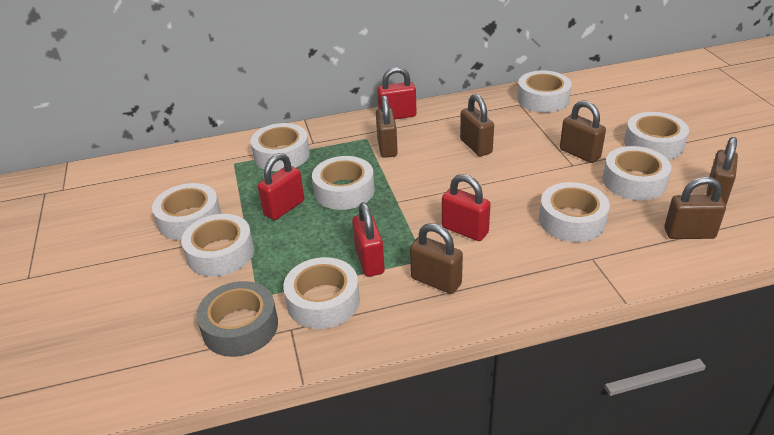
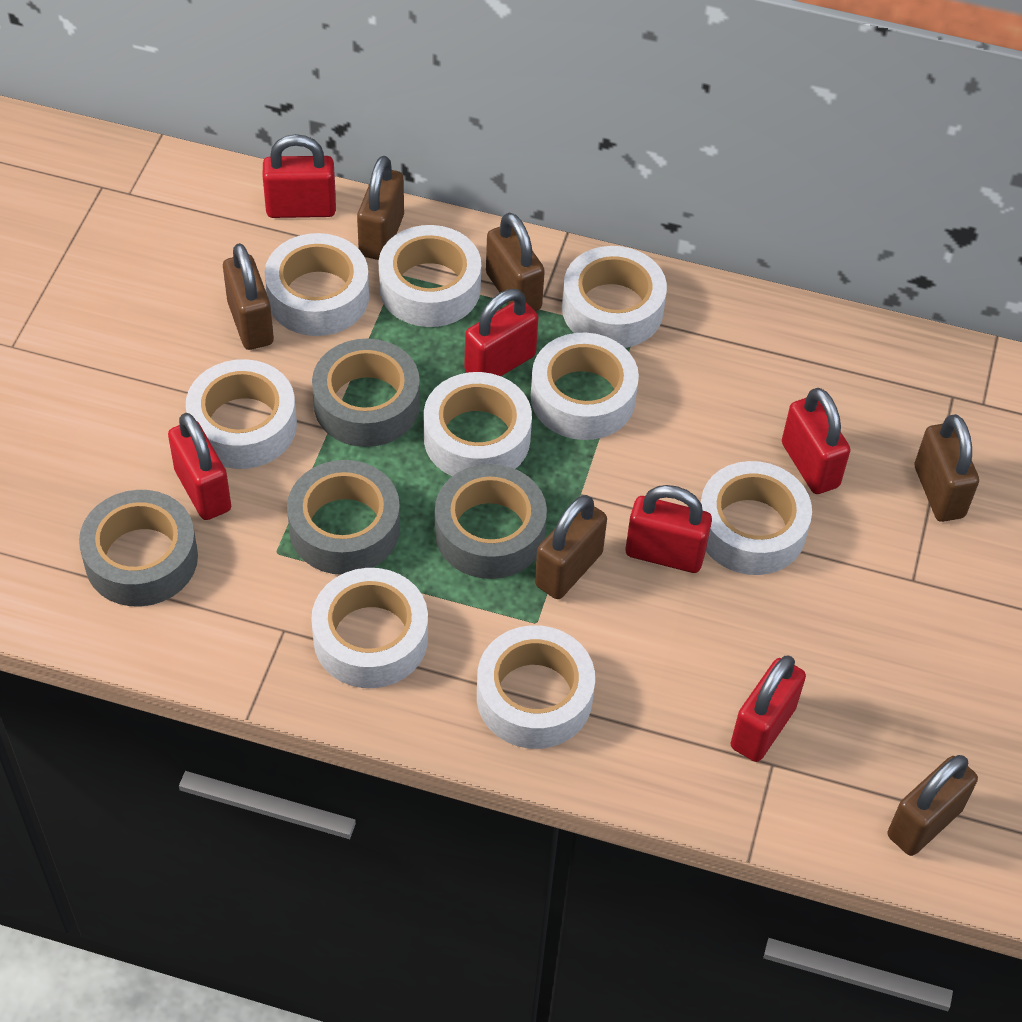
grey tape: 1 -> 4
red padlock: 4 -> 6

